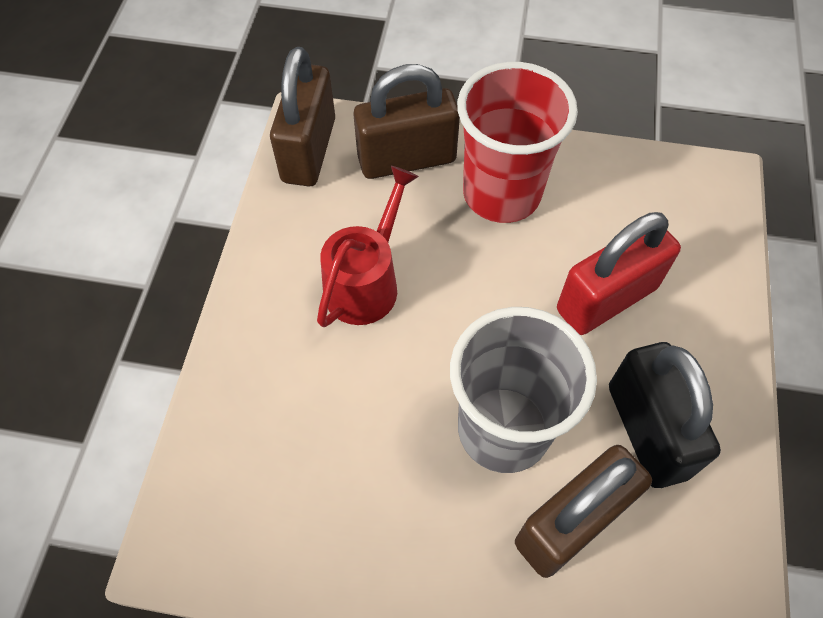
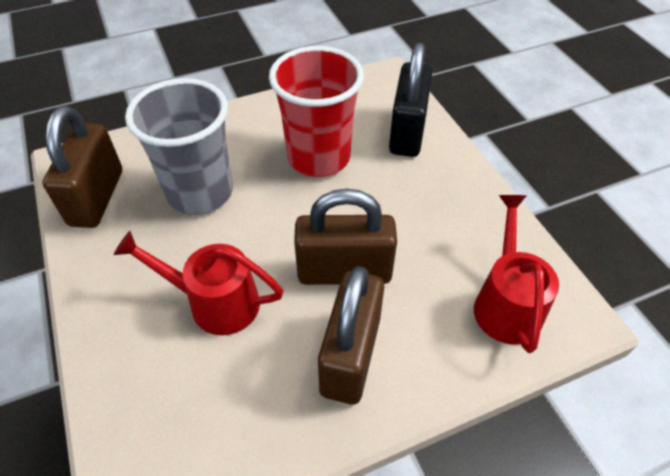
red padlock: 1 -> 0
red watering can: 1 -> 2

